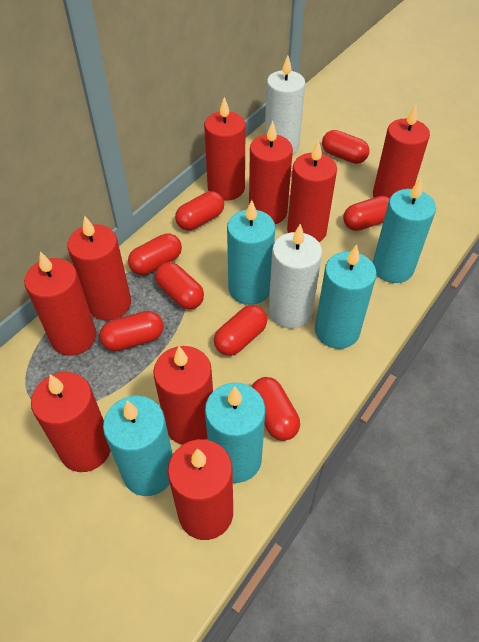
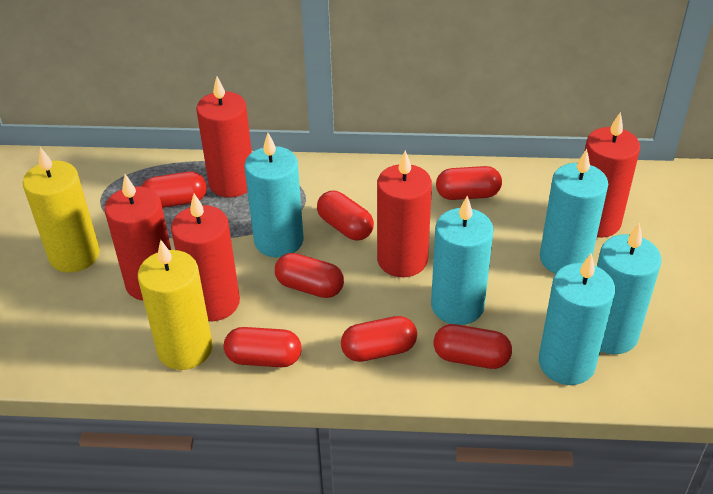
red candle: 9 -> 5
red capsule: 8 -> 7
white candle: 2 -> 0
yellow candle: 0 -> 2

